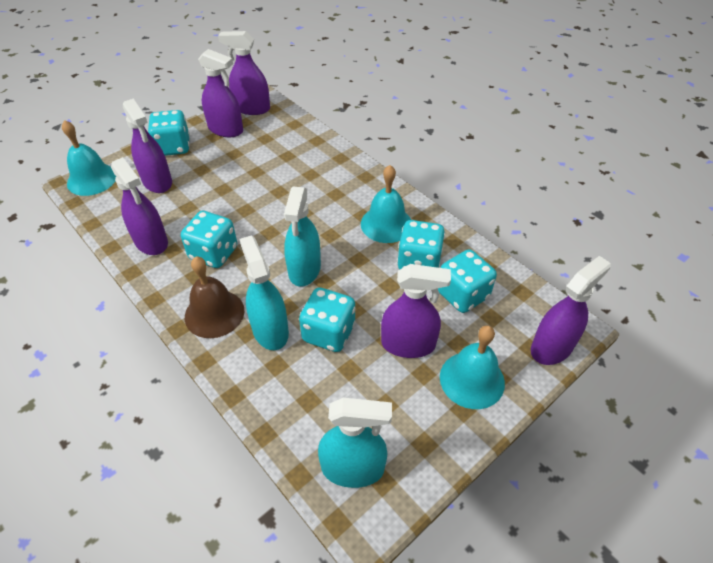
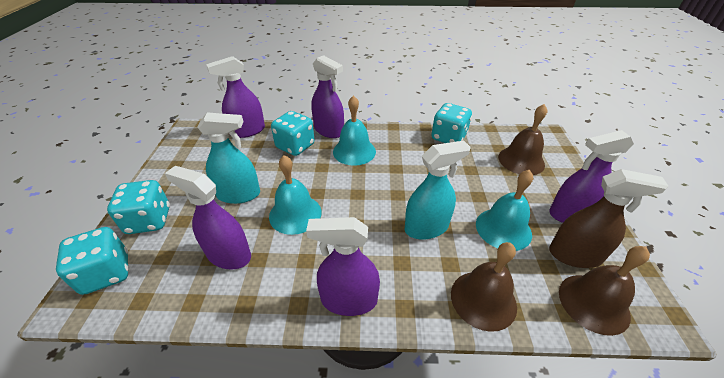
brown bell: 1 -> 3
brown spray bottle: 0 -> 1
purple spray bottle: 6 -> 5
turquoise dice: 5 -> 4
turquoise spray bottle: 3 -> 2

